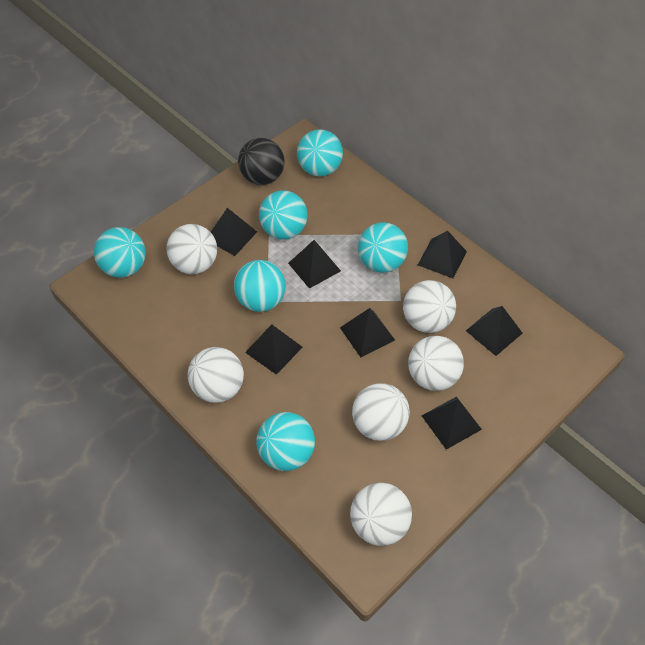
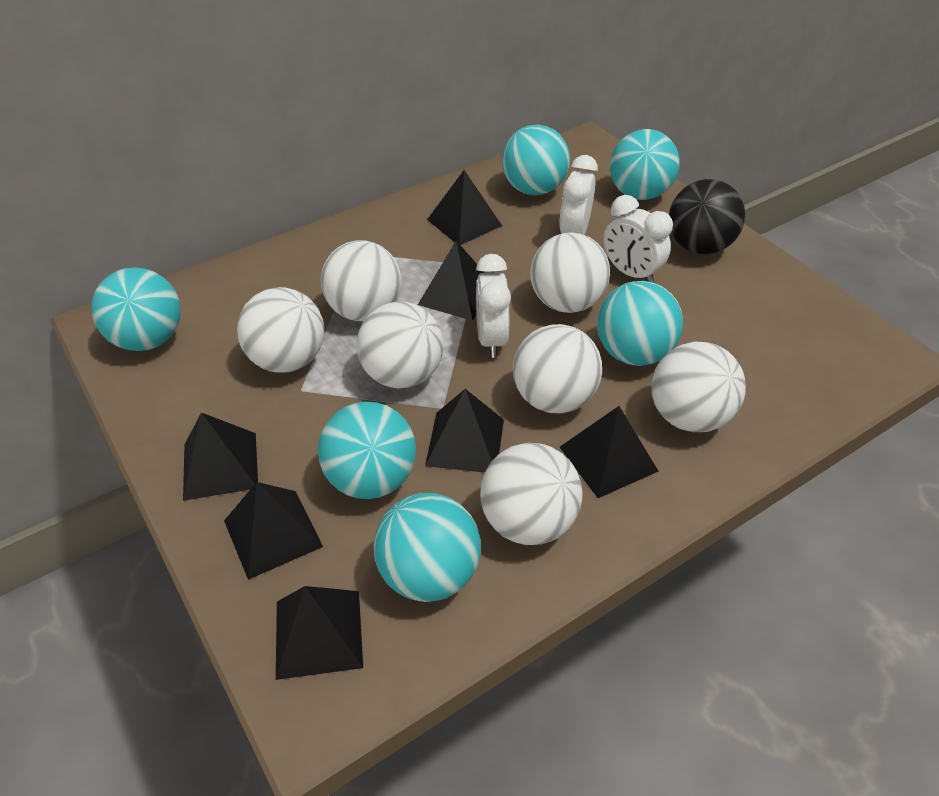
white ball: 6 -> 7
white clock: 0 -> 3

